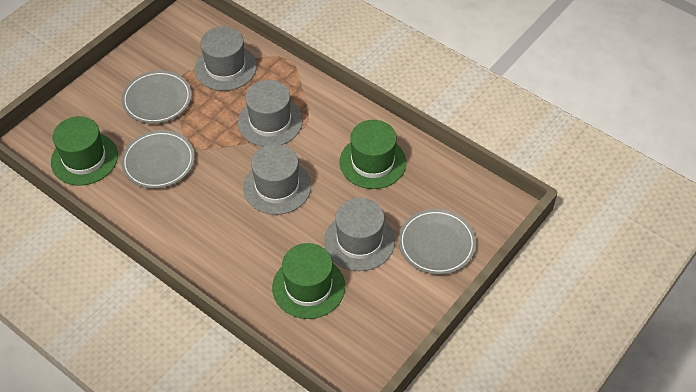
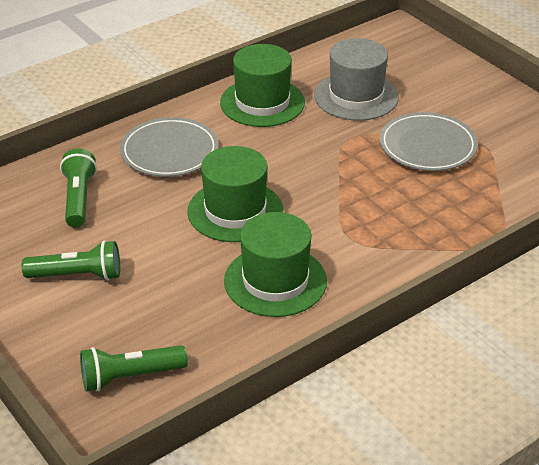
green flashlight: 0 -> 3
grey hat: 4 -> 1
grey plate: 3 -> 2

